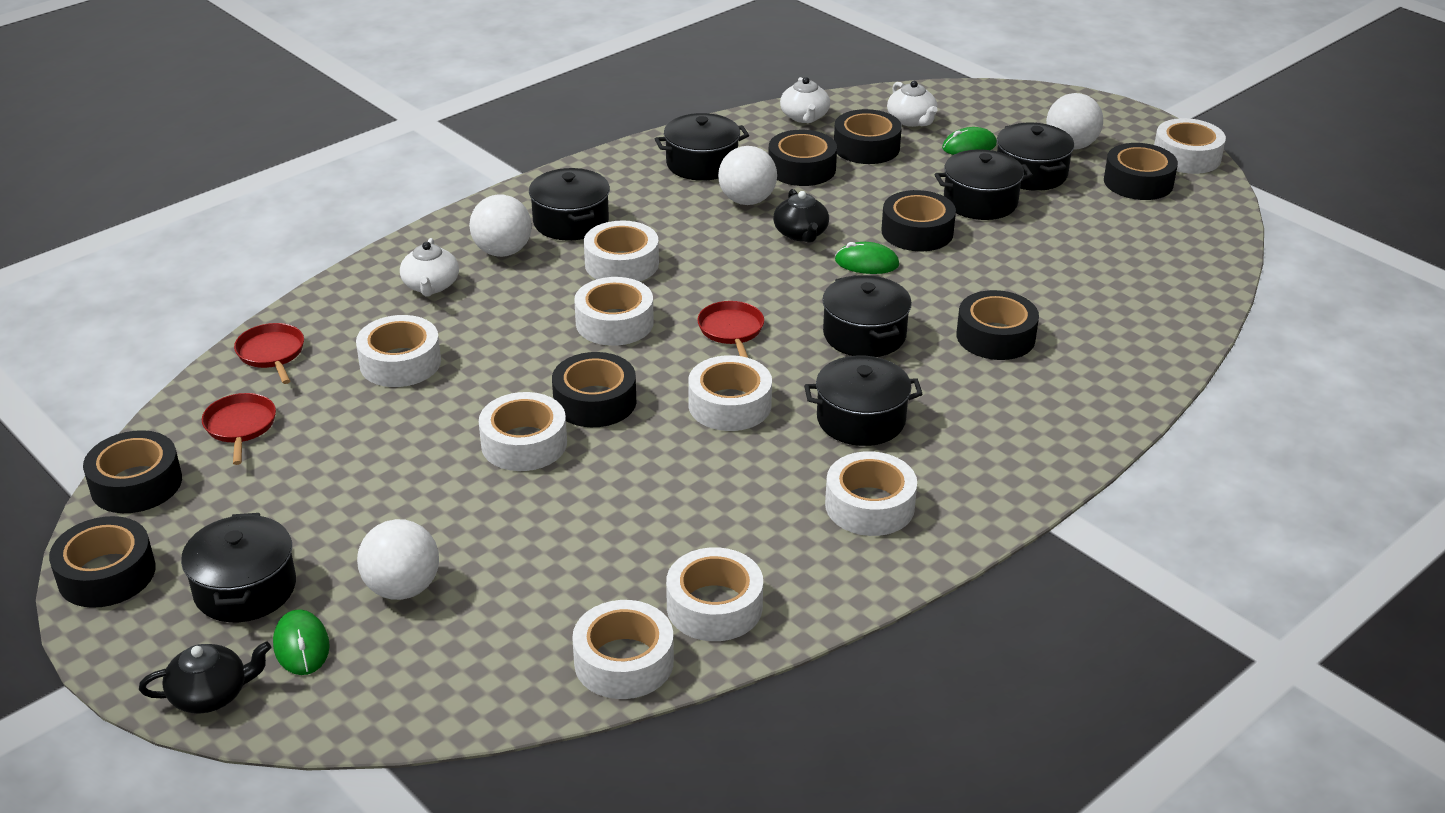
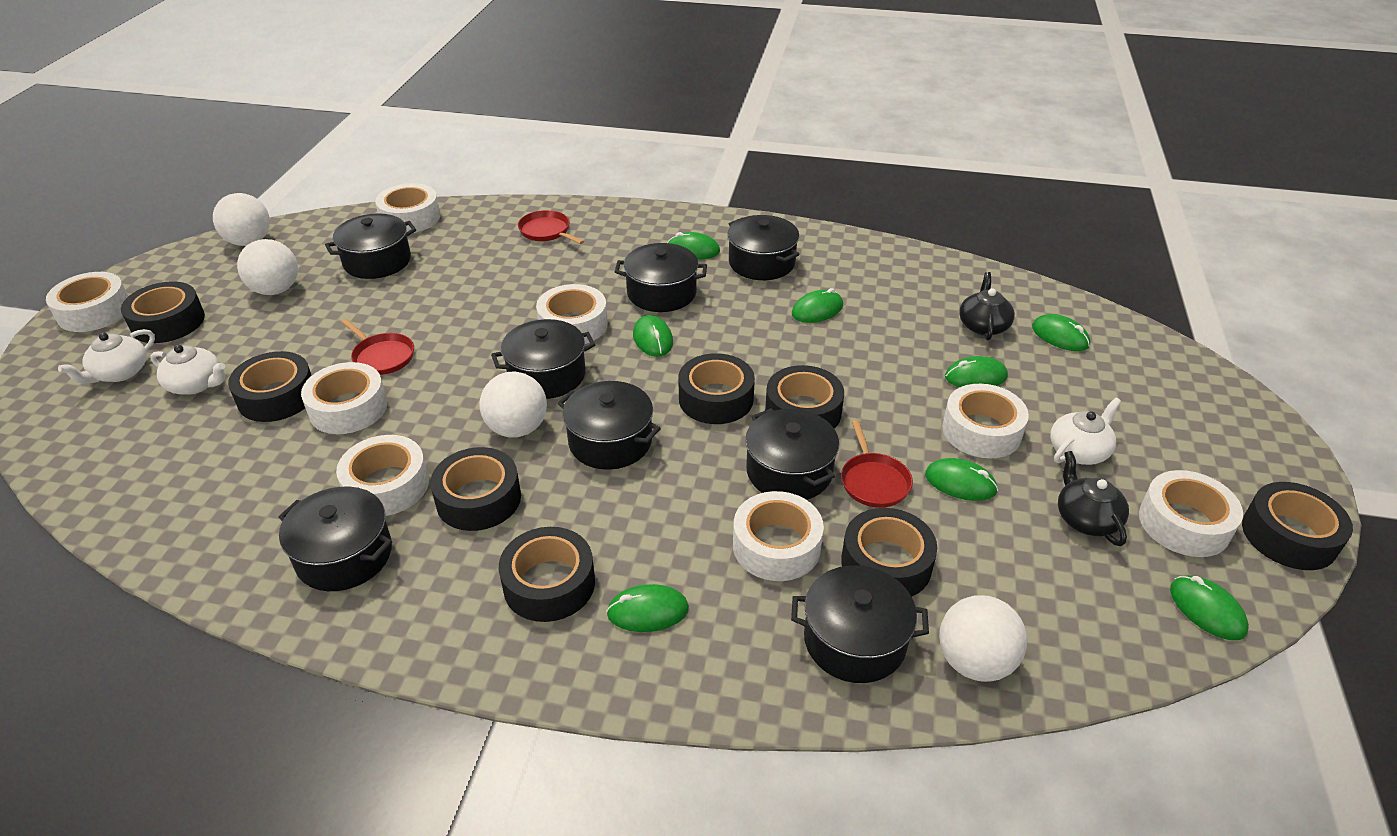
black pot: 7 -> 8
green mouse: 3 -> 8
white tape: 9 -> 8

